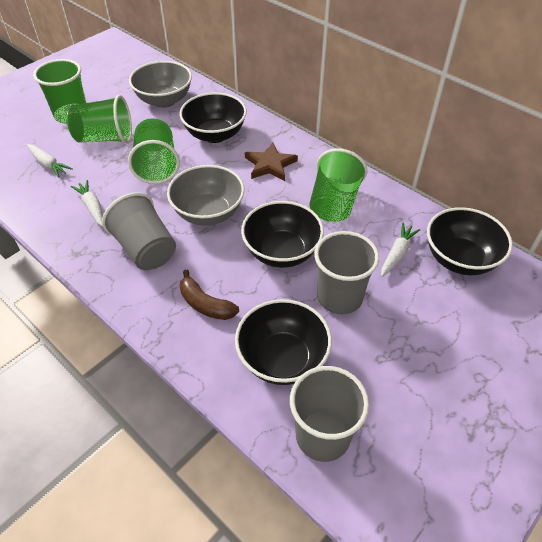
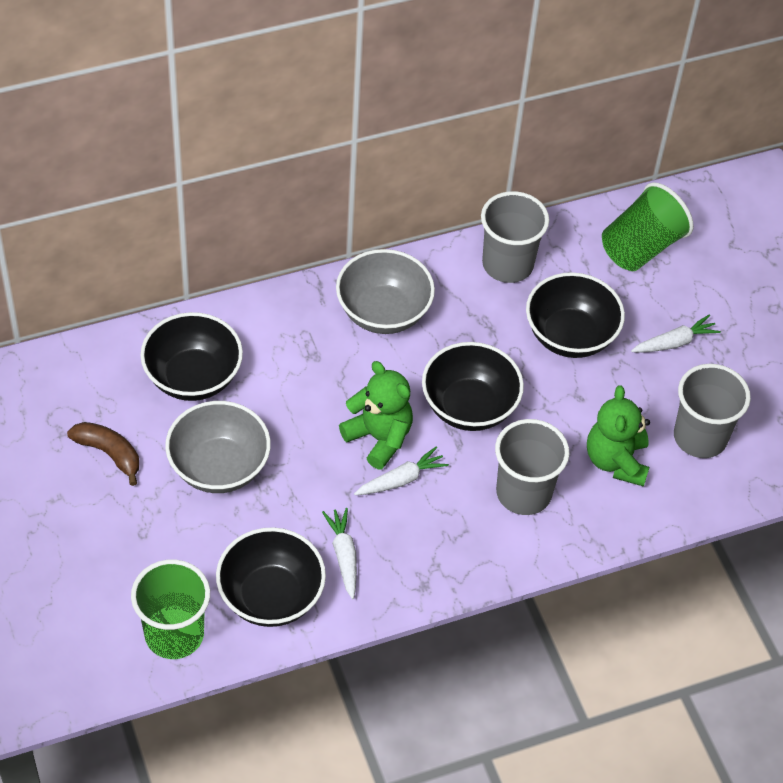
brown star: 1 -> 0
green cup: 4 -> 2
green teddy bear: 0 -> 2

